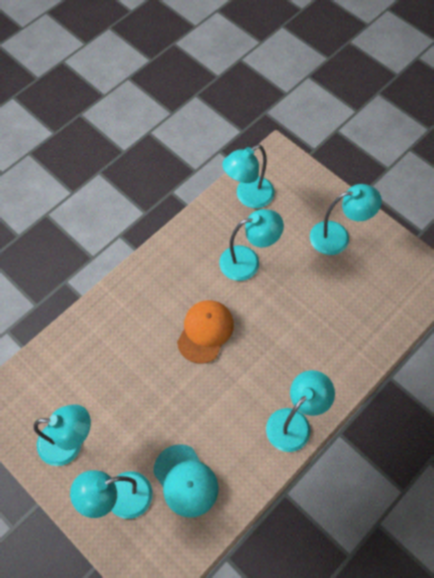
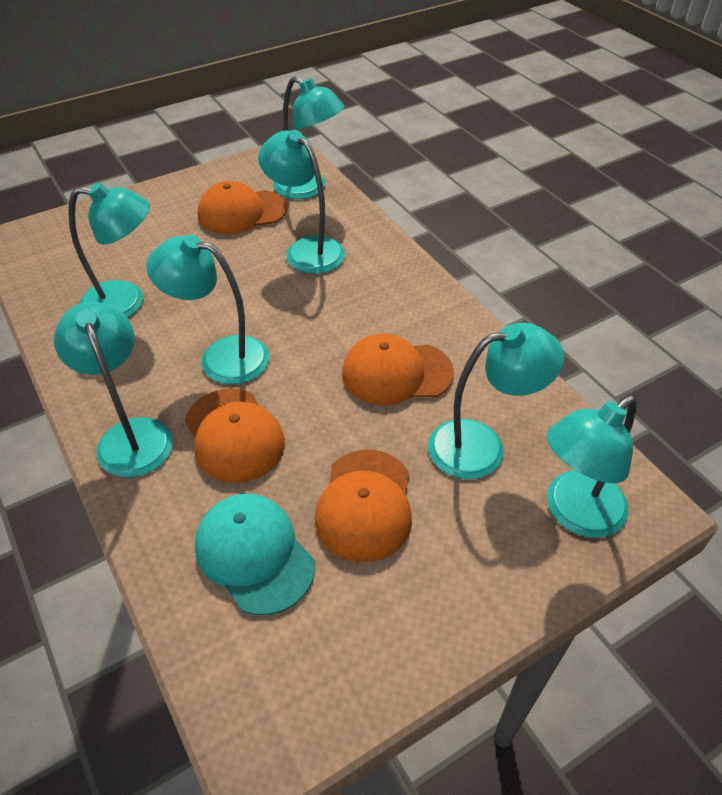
orange cap: 1 -> 4
turquoise lamp: 6 -> 7

